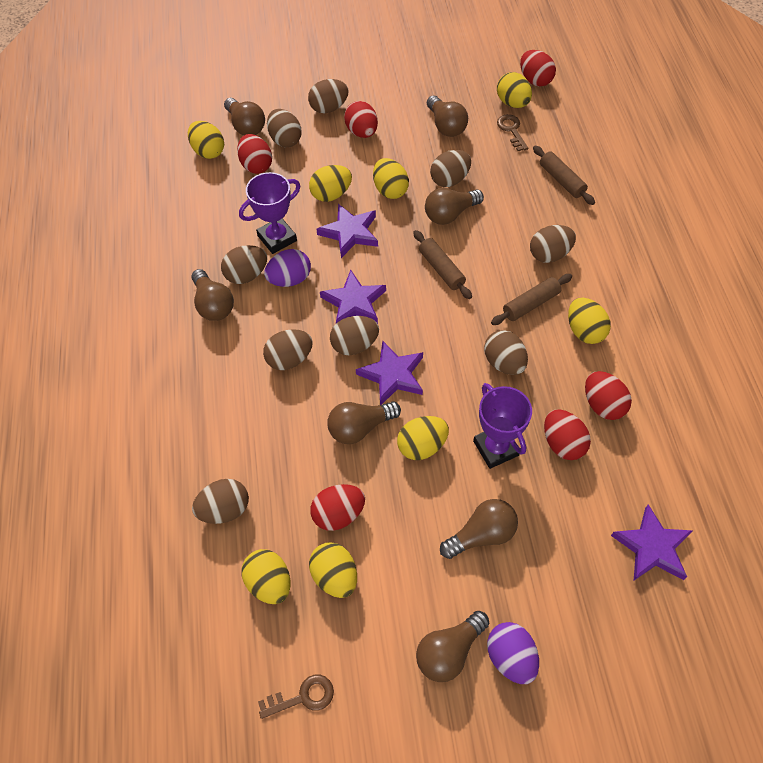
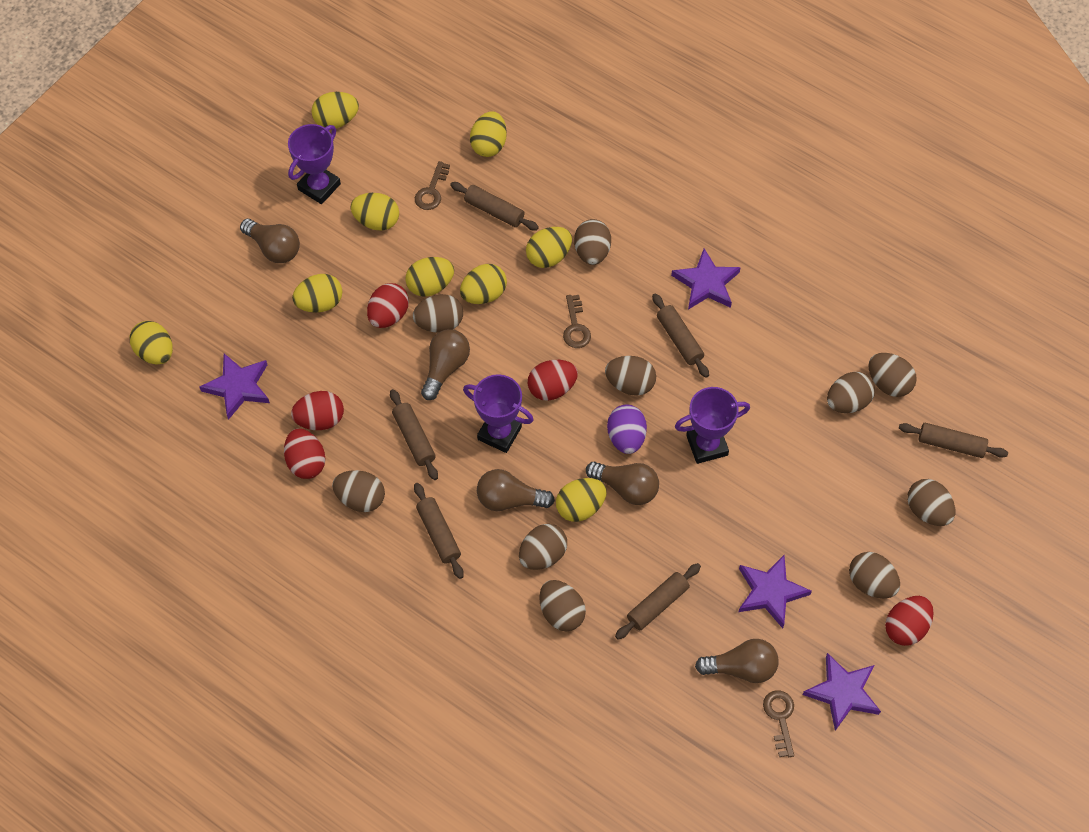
brown egg: 9 -> 10
brown key: 2 -> 3
brown light bulb: 7 -> 5
brown rolling pin: 3 -> 6
purple egg: 2 -> 1
purple trophy: 2 -> 3
red egg: 6 -> 5
yellow egg: 8 -> 9

